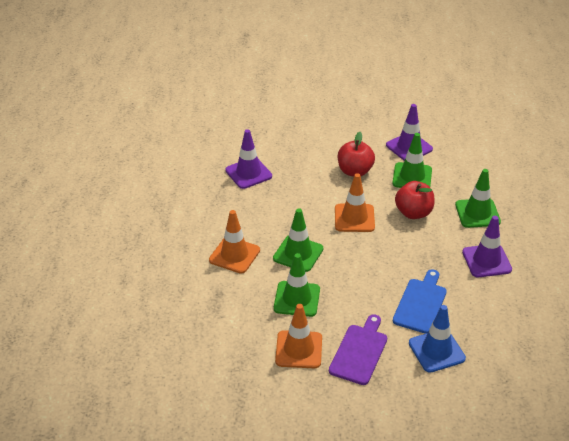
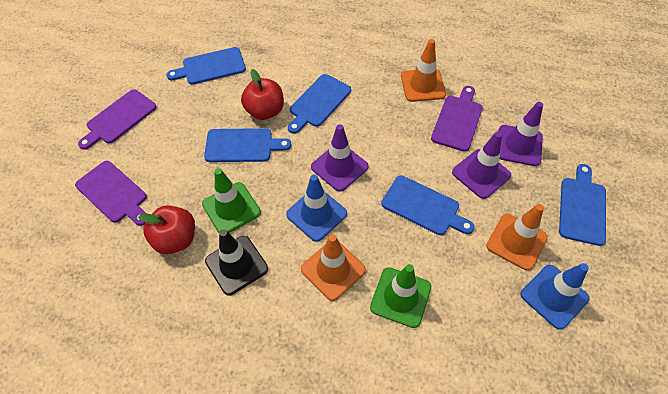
black traffic cone: 0 -> 1
blue cutting board: 1 -> 5
blue traffic cone: 1 -> 2
green traffic cone: 4 -> 2
purple cutting board: 1 -> 3

